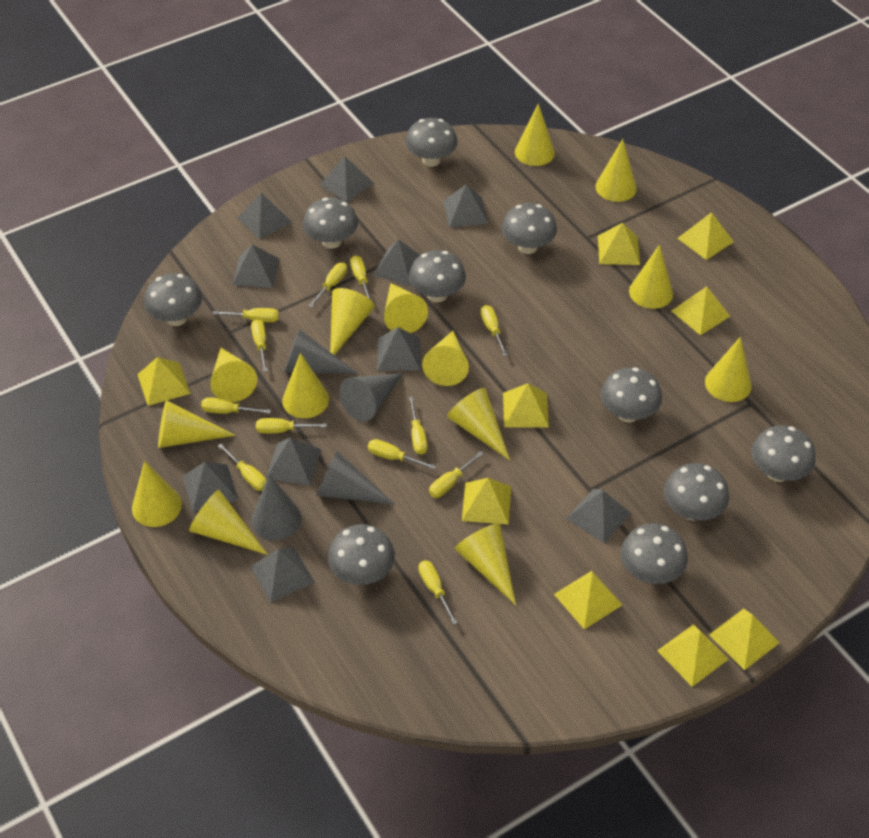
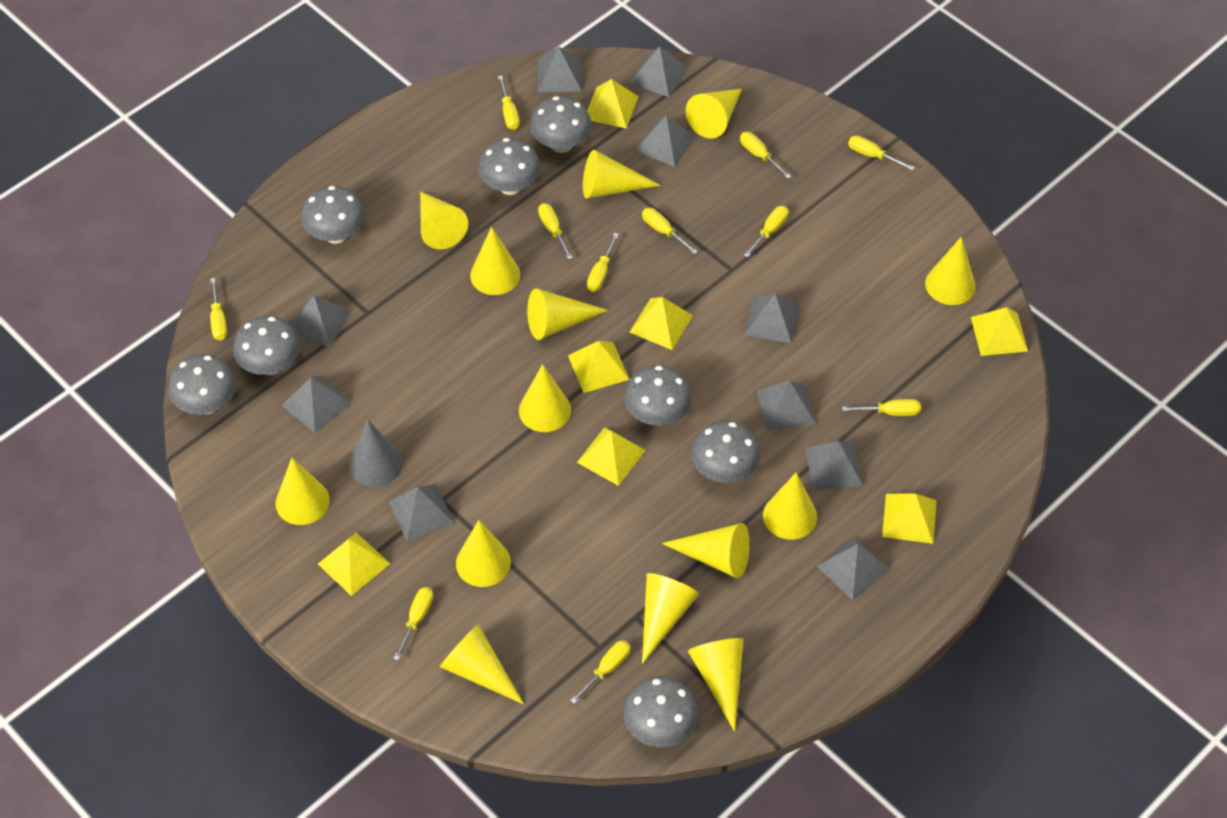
grey cone: 4 -> 1
grey mushroom: 10 -> 8
yellow pyramid: 9 -> 7
yellow screwdriver: 12 -> 11

